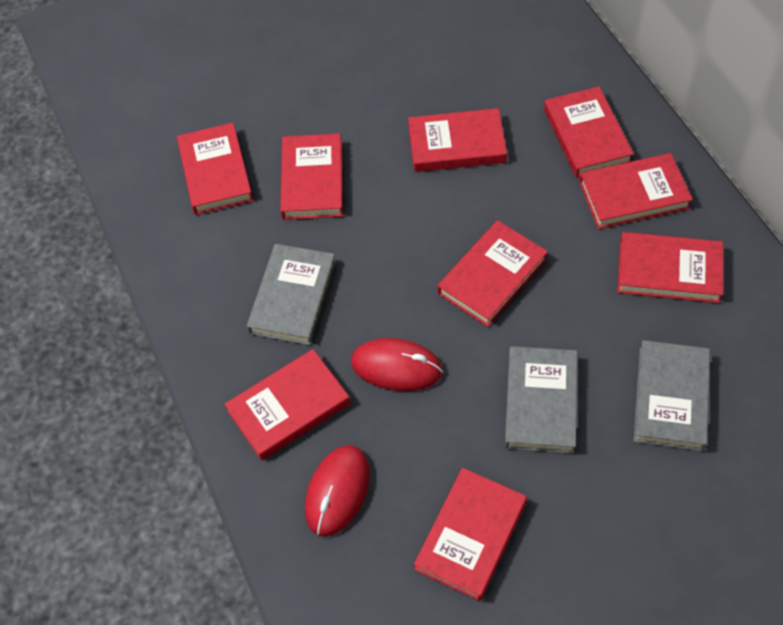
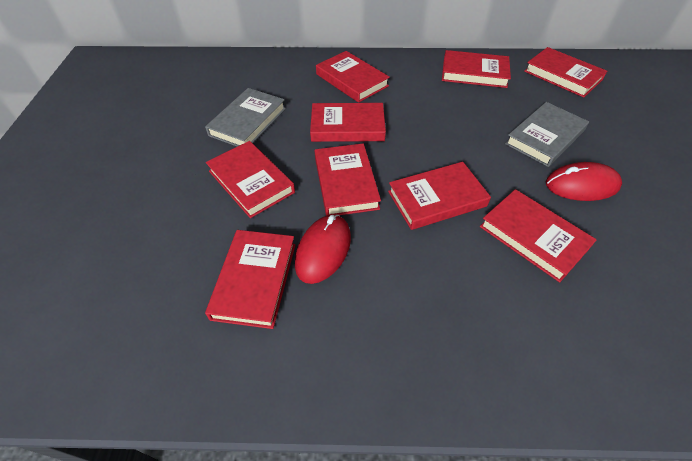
grey book: 3 -> 2

